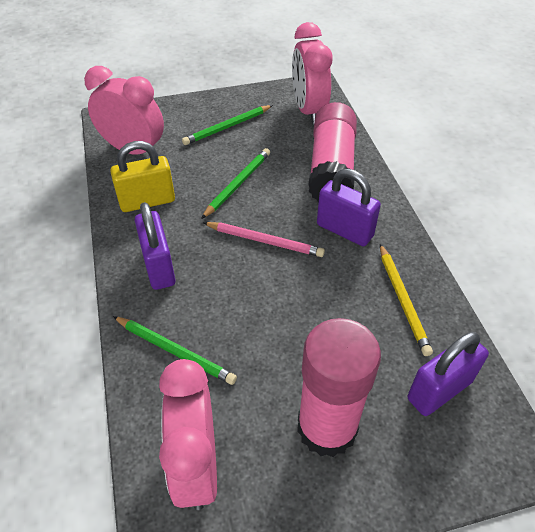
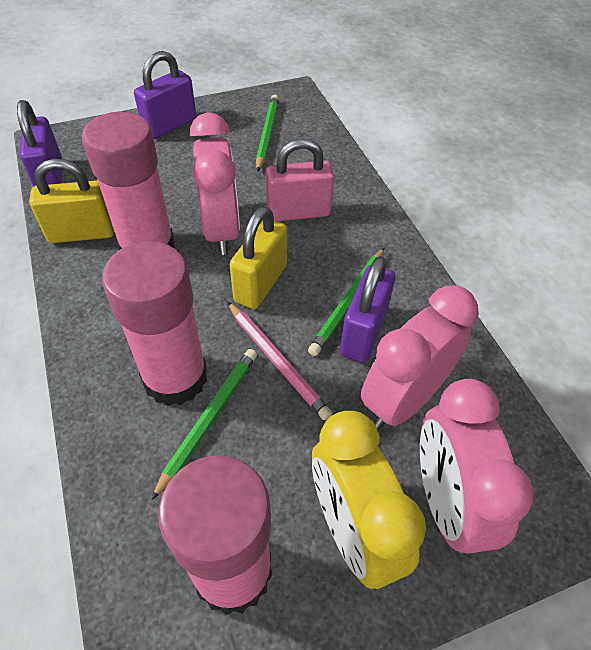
pink glue stick: 2 -> 3
pink padlock: 0 -> 1
yellow clock: 0 -> 1
yellow padlock: 1 -> 2
yellow pencil: 1 -> 0

